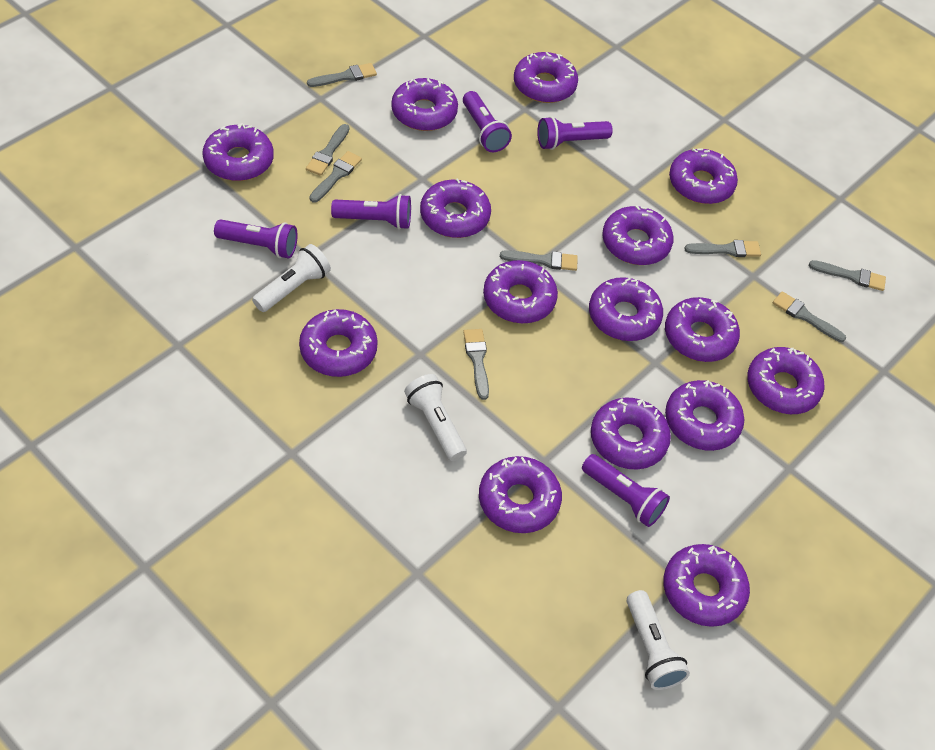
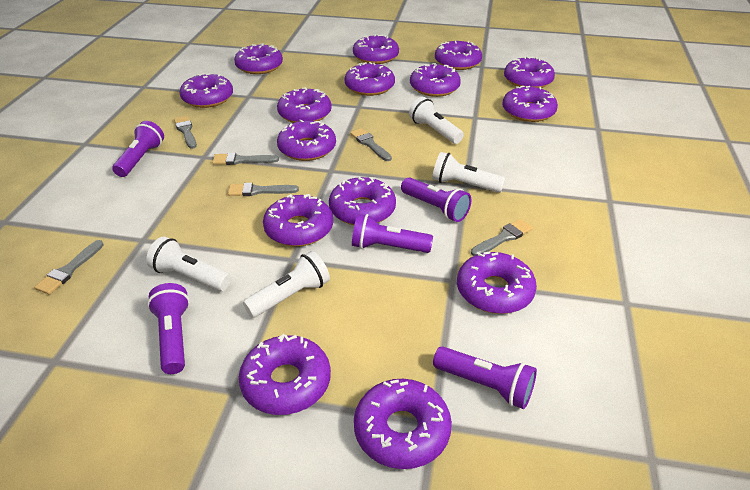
grey brush: 8 -> 6
white flashlight: 3 -> 4

